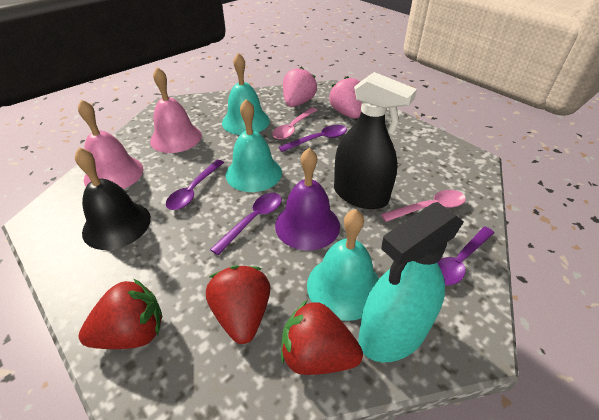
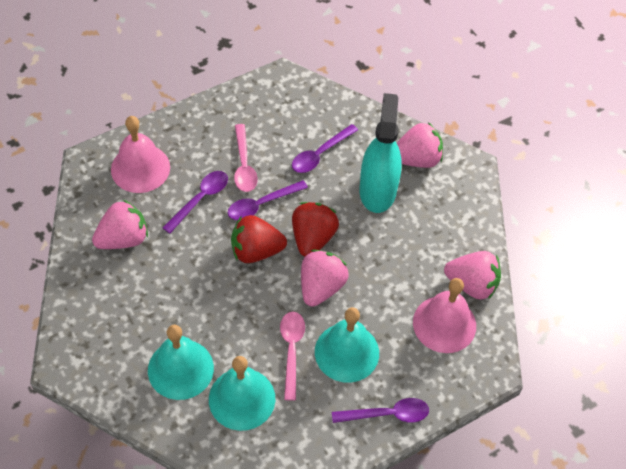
black bell: 1 -> 0
black spray bottle: 1 -> 0
pink strawberry: 2 -> 4
purple bell: 1 -> 0
red strawberry: 3 -> 2

